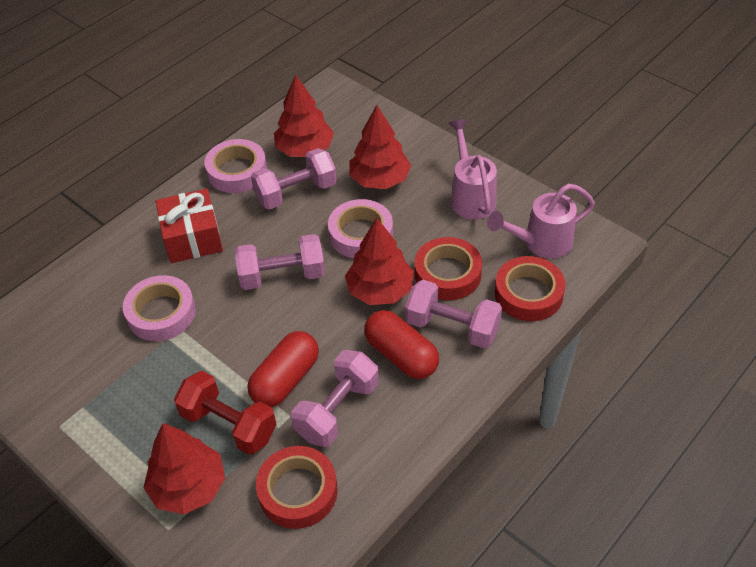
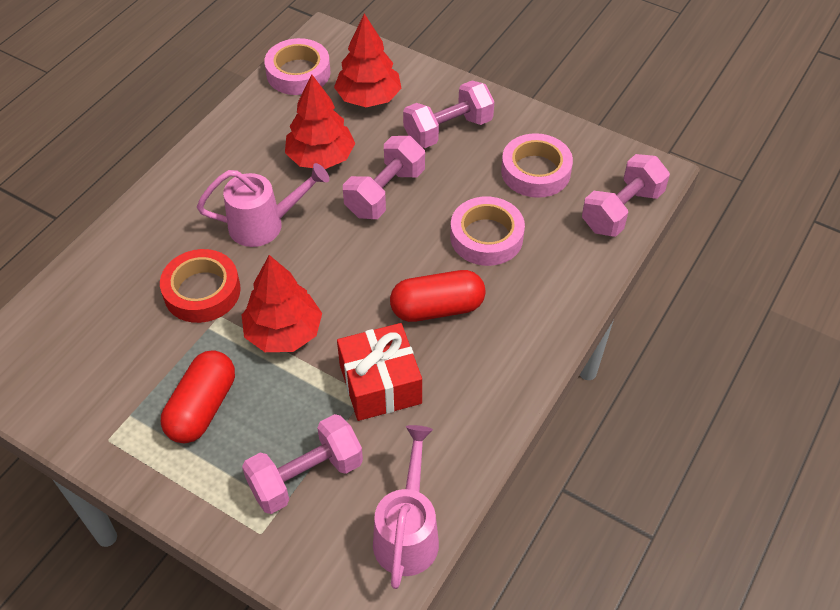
red dumbbell: 1 -> 0
red tape: 3 -> 1
red tree: 4 -> 3

